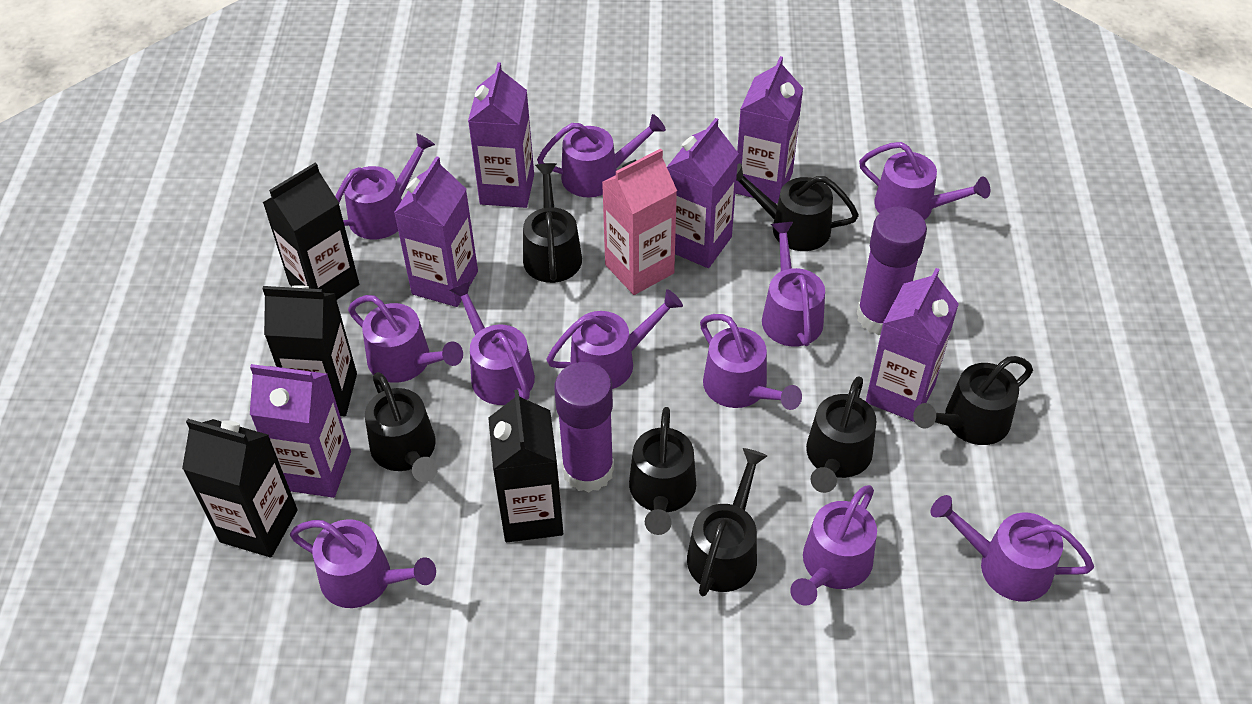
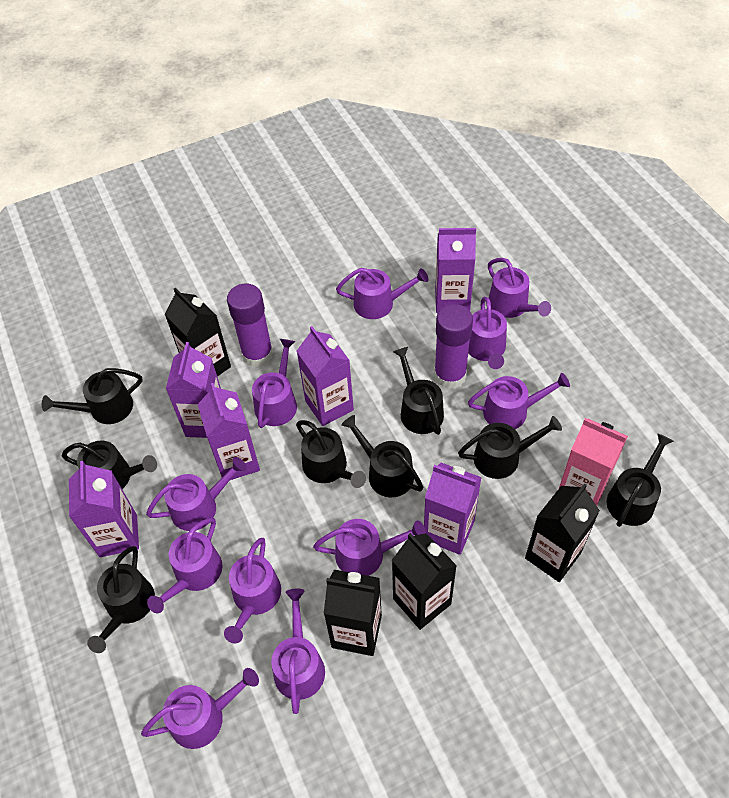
black watering can: 7 -> 8

